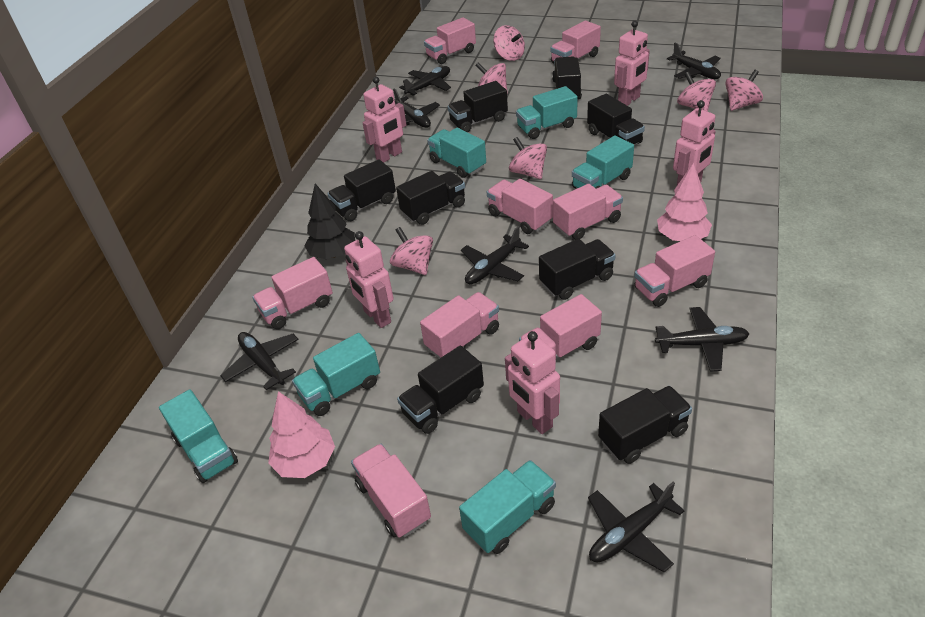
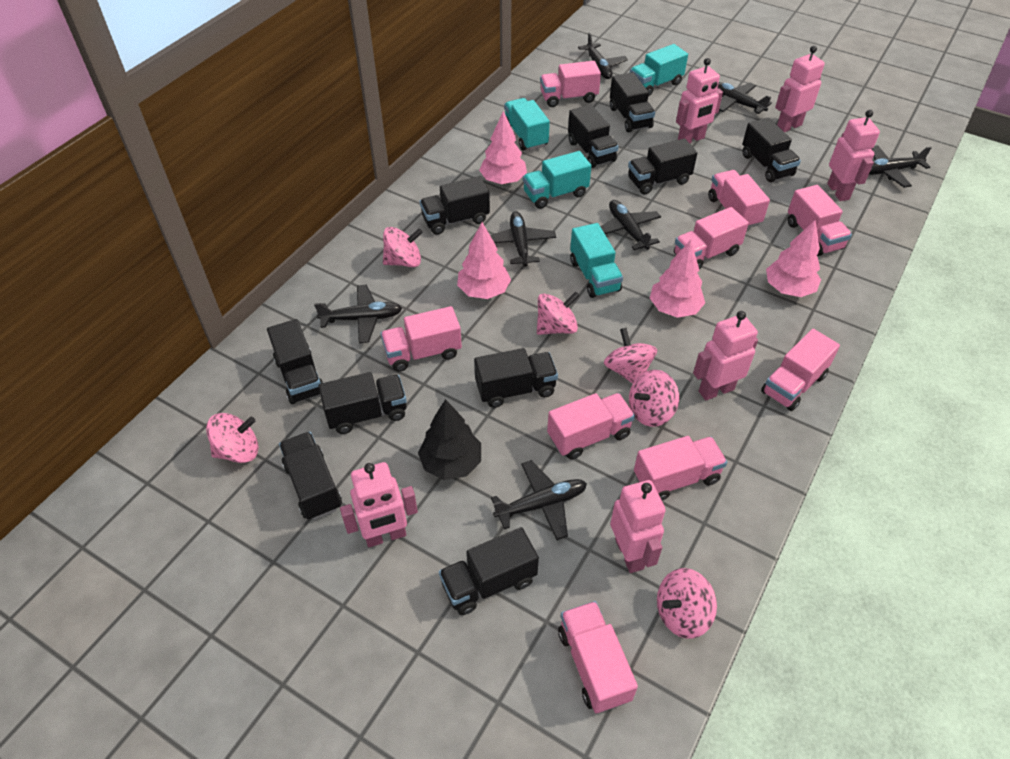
black truck: 8 -> 10
pink robot: 5 -> 6
pink tree: 2 -> 4
turquoise truck: 6 -> 4

